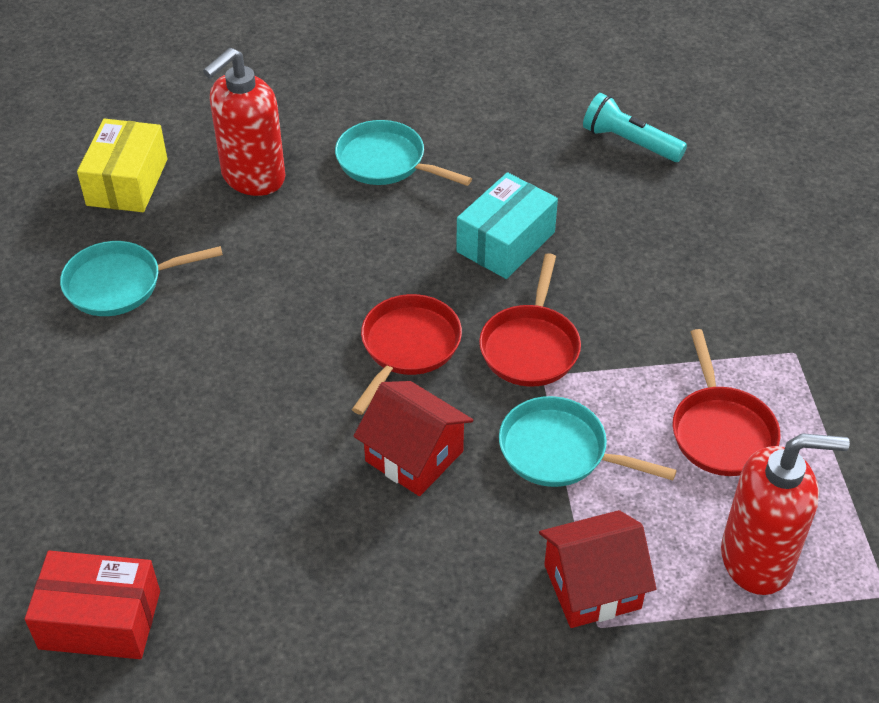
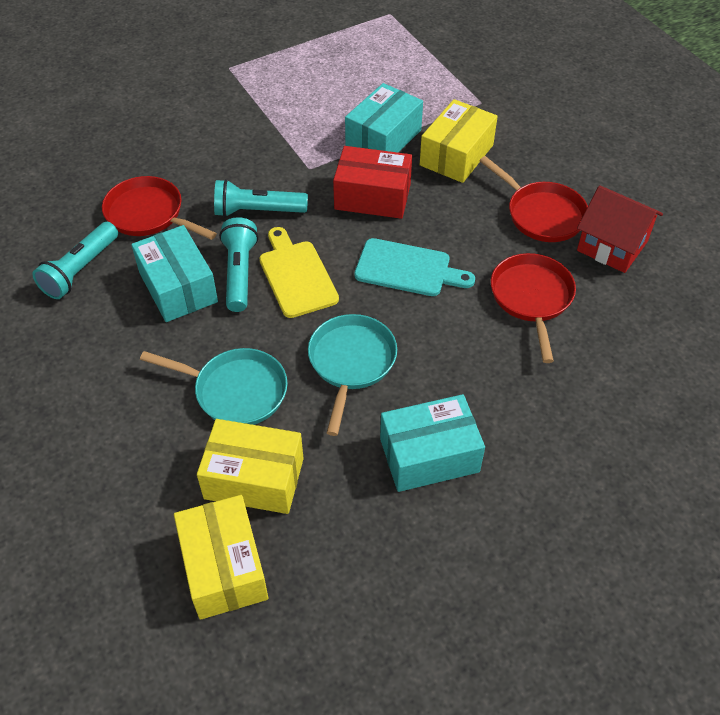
red house: 2 -> 1
red soap dispenser: 2 -> 0
turquoise box: 1 -> 3
turquoise cutting board: 0 -> 1
turquoise flashlight: 1 -> 3
turquoise pan: 3 -> 2
yellow box: 1 -> 3
yellow cutting board: 0 -> 1

